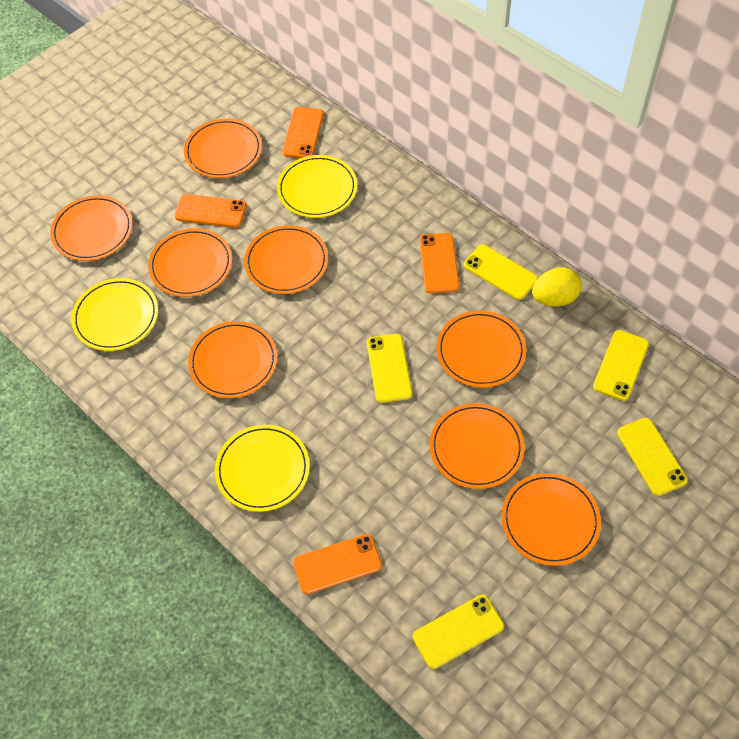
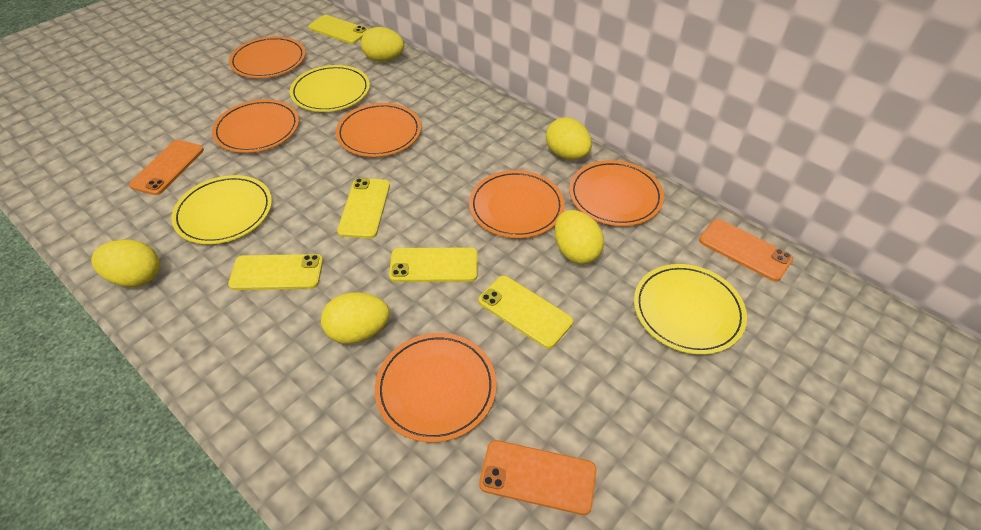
orange phone: 4 -> 3
orange plate: 8 -> 6
yellow egg: 1 -> 5

